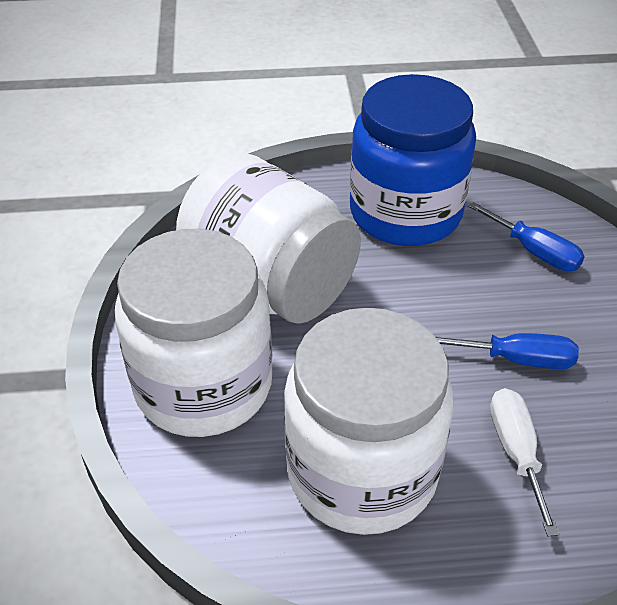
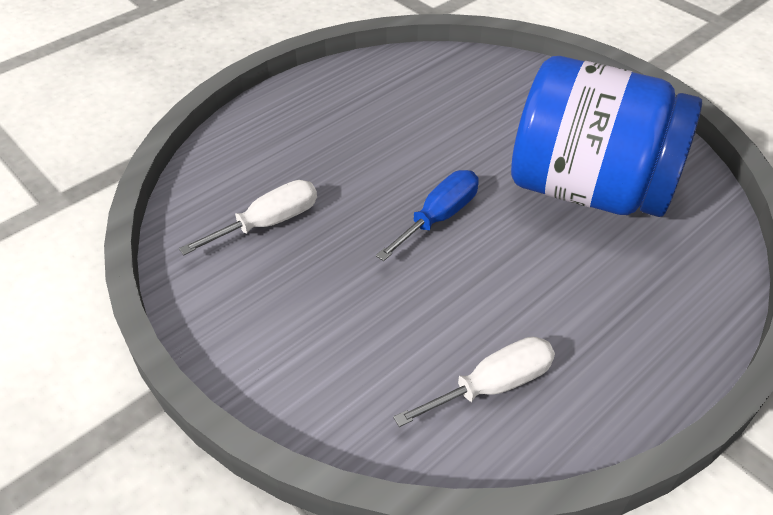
blue screwdriver: 2 -> 1
white jar: 3 -> 0
white screwdriver: 1 -> 2

